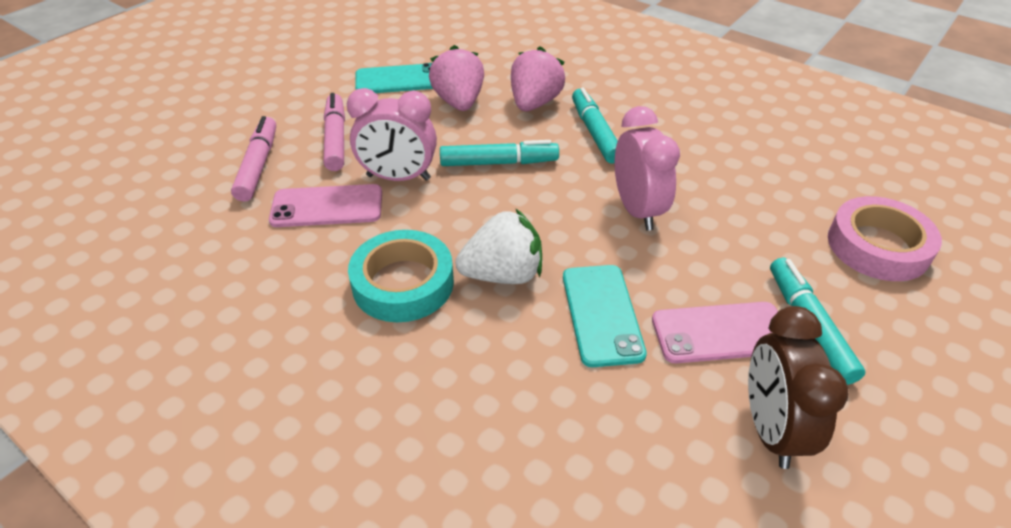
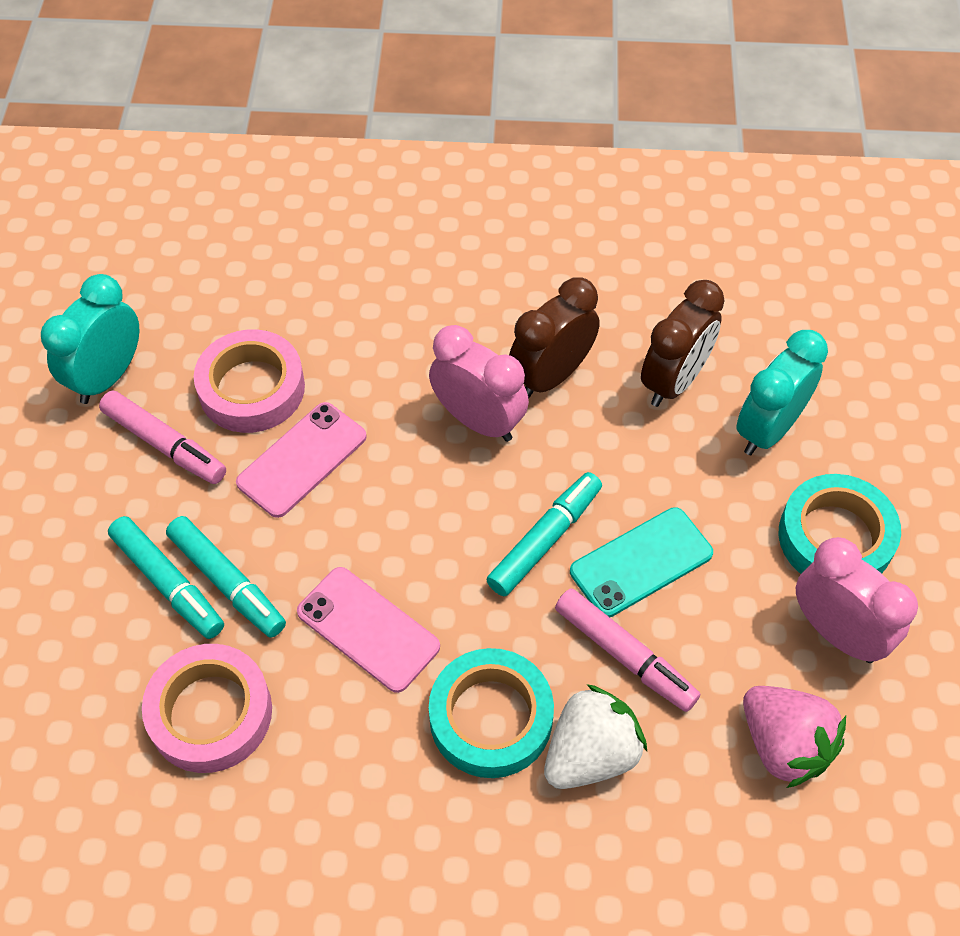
brown clock: 1 -> 2
pink strawberry: 2 -> 1
pink tape: 1 -> 2
turquoise clock: 0 -> 2
turquoise phone: 2 -> 1
turquoise tape: 1 -> 2

